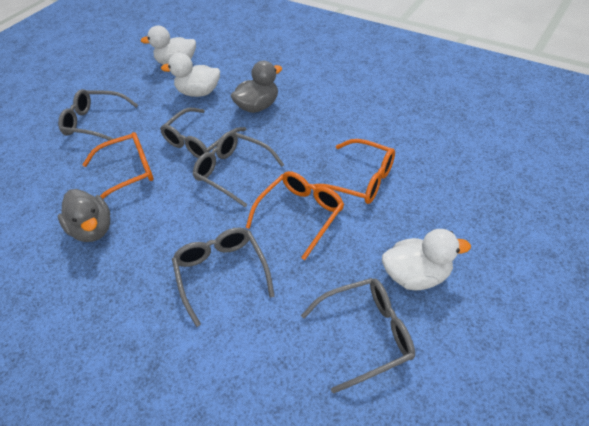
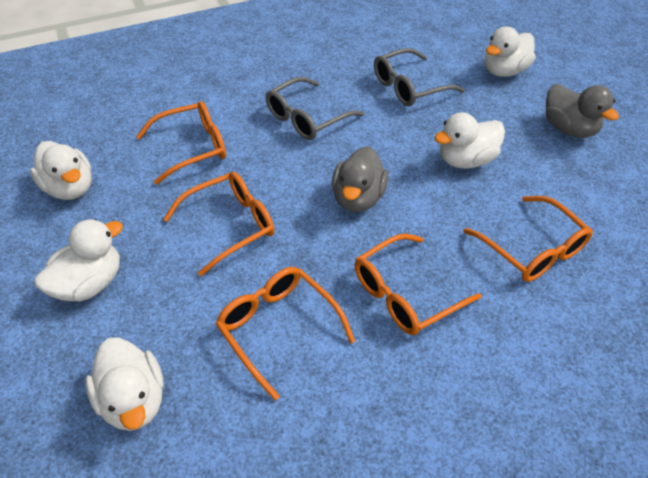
grey glasses: 5 -> 2
orange glasses: 3 -> 5
white duck: 3 -> 5

